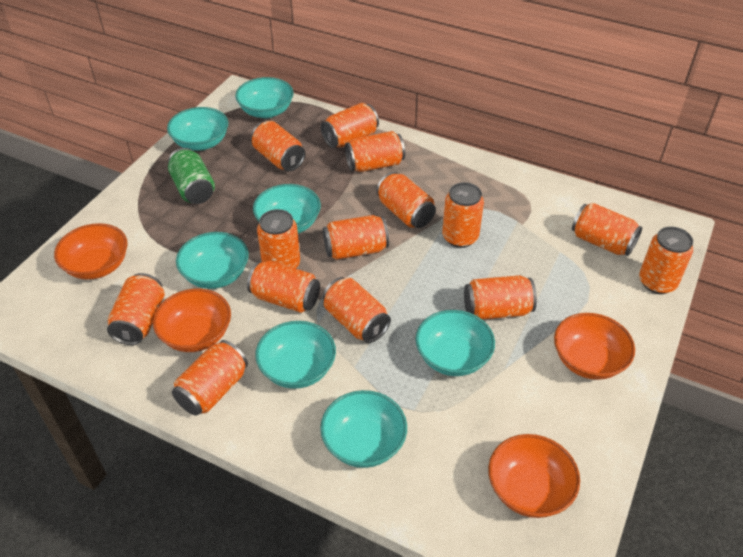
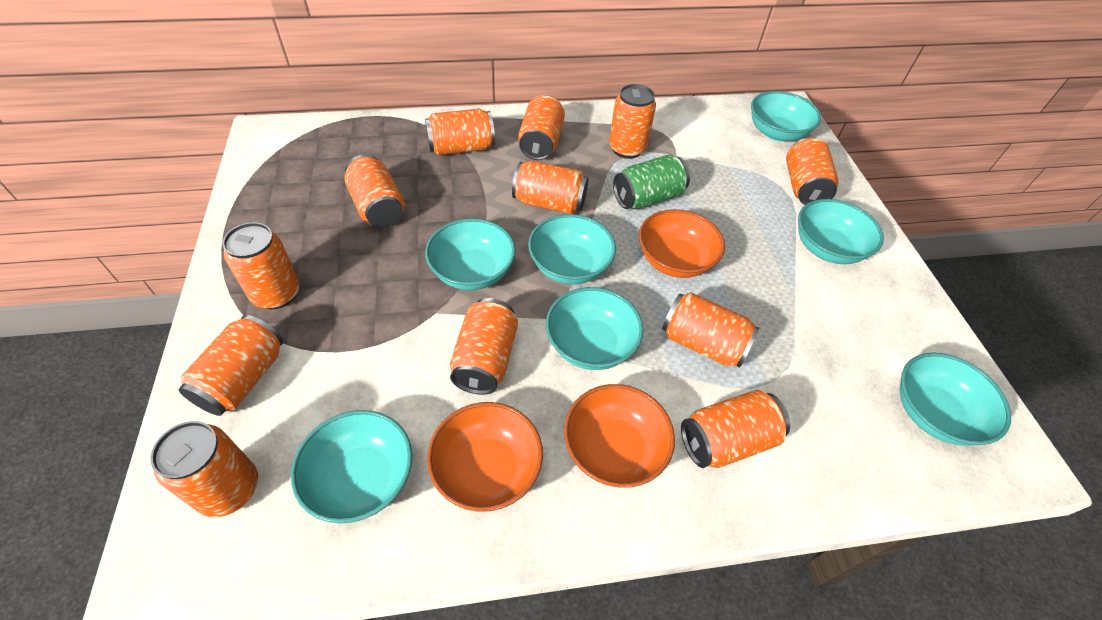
orange bowl: 4 -> 3
orange can: 14 -> 12

